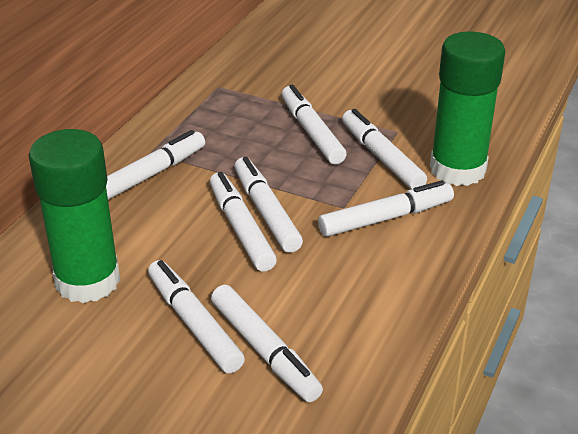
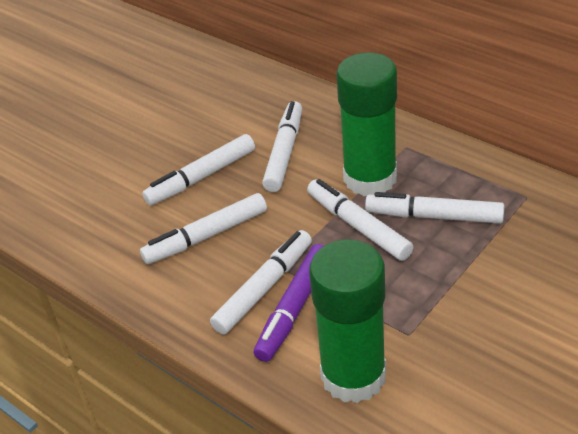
purple marker: 0 -> 1
white marker: 8 -> 6

